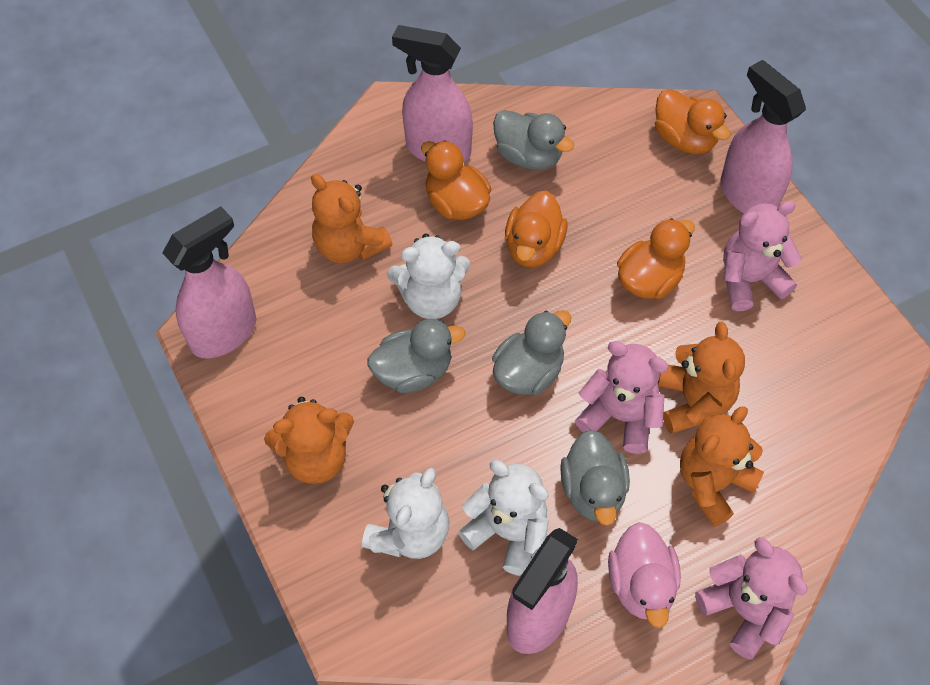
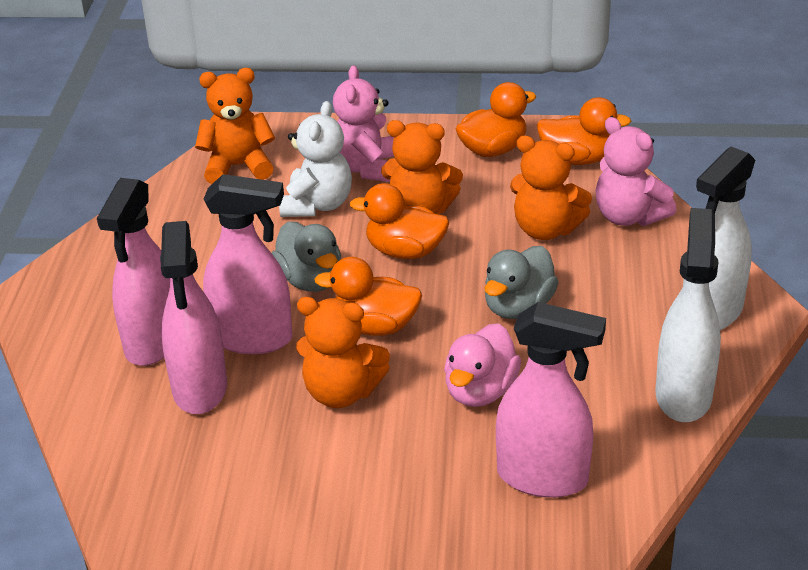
grey duck: 4 -> 2
pink teddy bear: 3 -> 2
white spray bottle: 0 -> 2
white teddy bear: 3 -> 1

